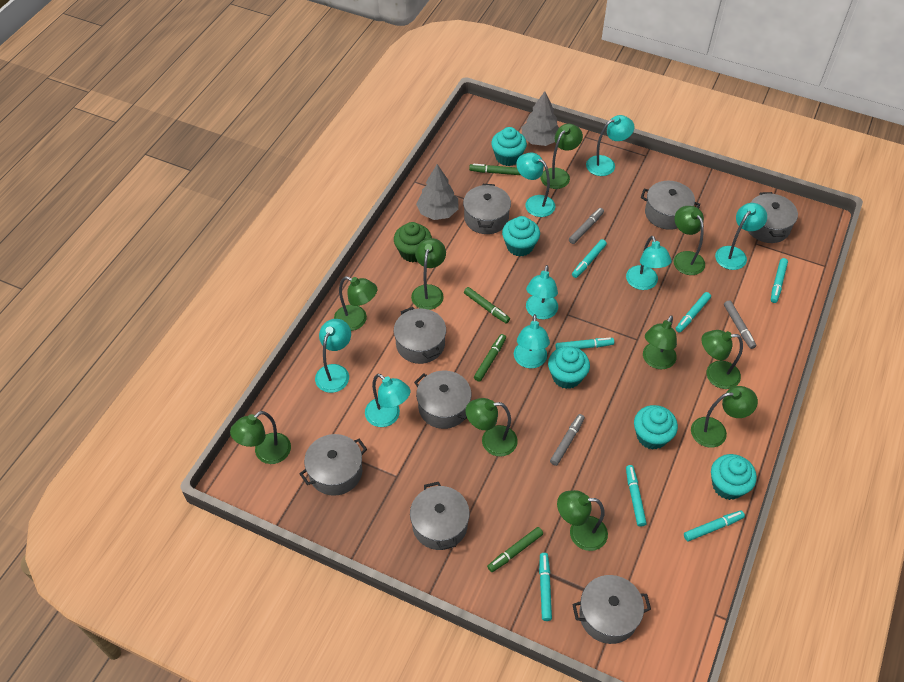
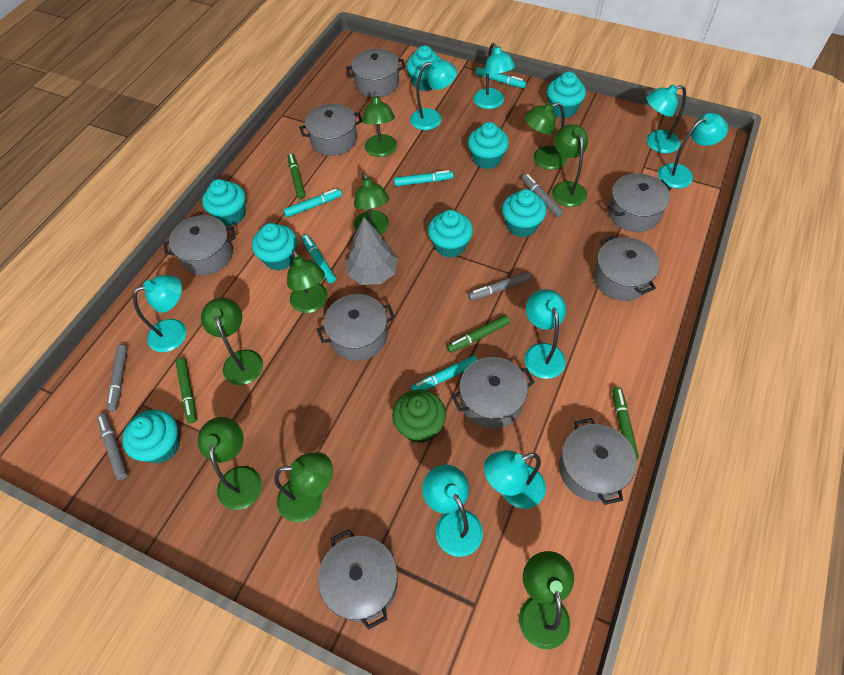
green lamp: 10 -> 9
grey marker: 3 -> 4
grey pot: 8 -> 9
grey tree: 2 -> 1
turquoise cupcake: 5 -> 8
turquoise marker: 7 -> 5

